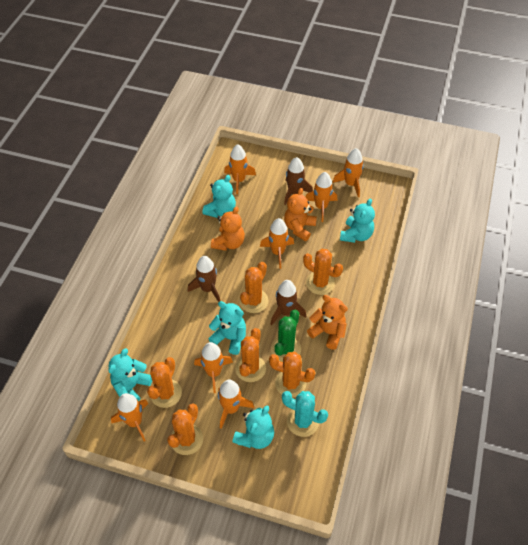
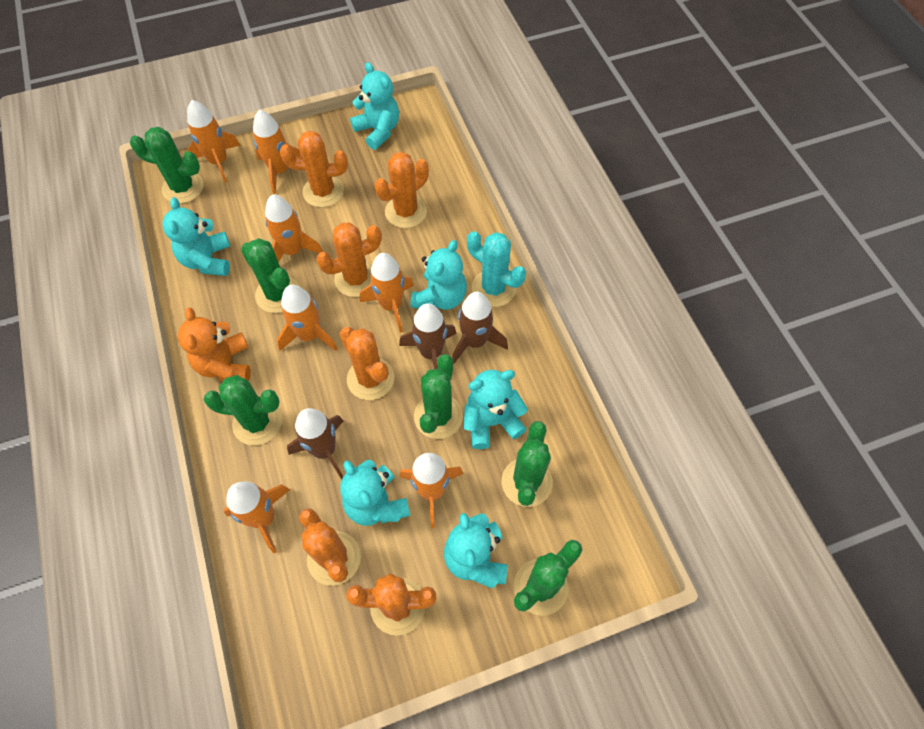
green cactus: 1 -> 6
orange teddy bear: 3 -> 1
turquoise teddy bear: 5 -> 6

